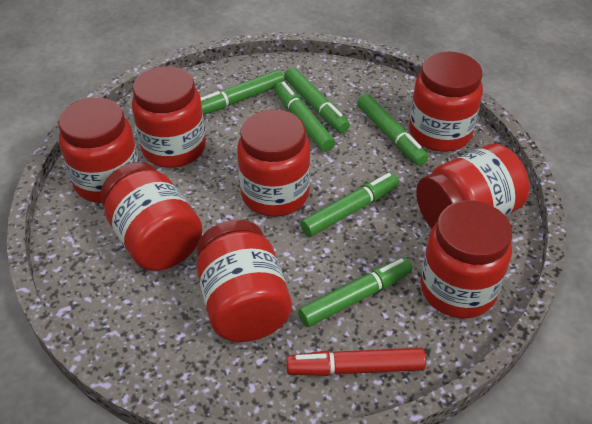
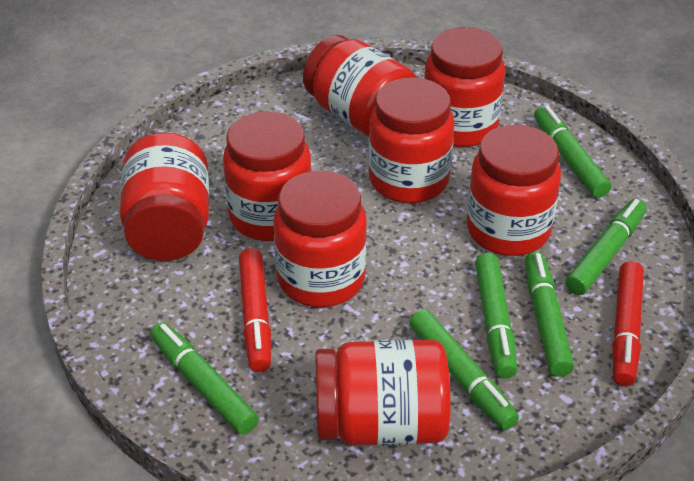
red marker: 1 -> 2

